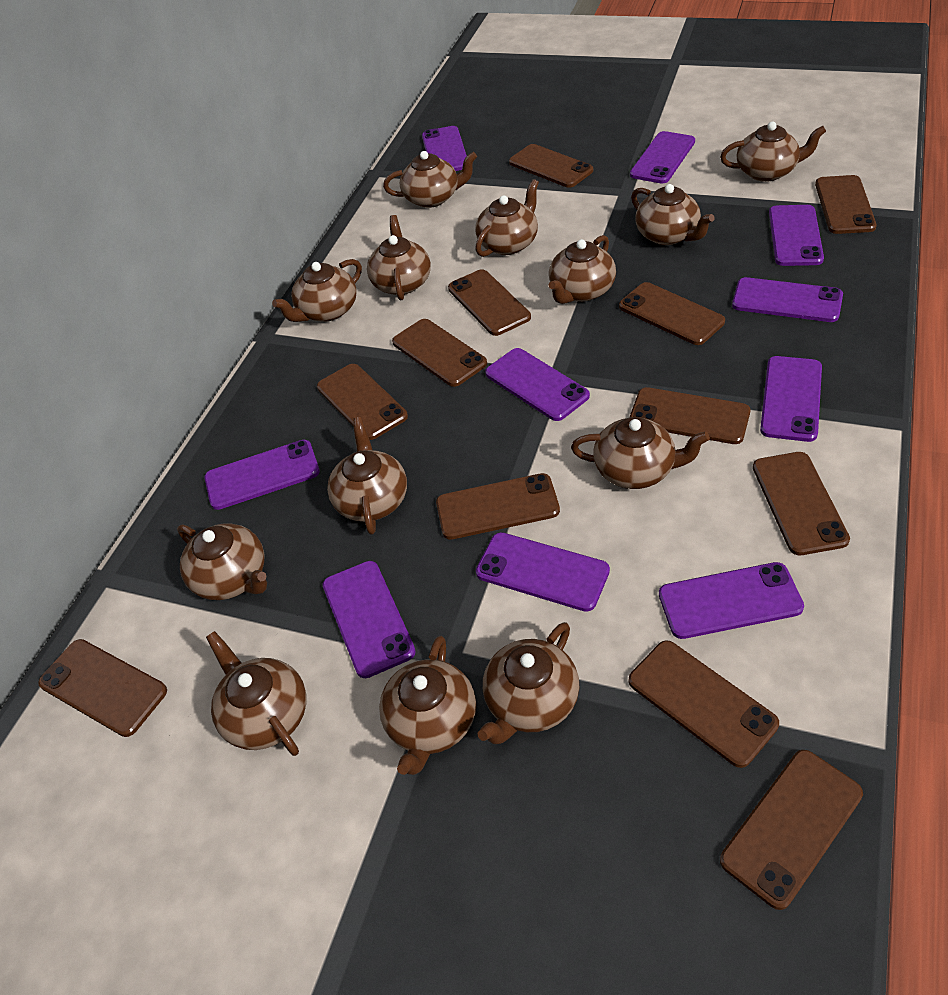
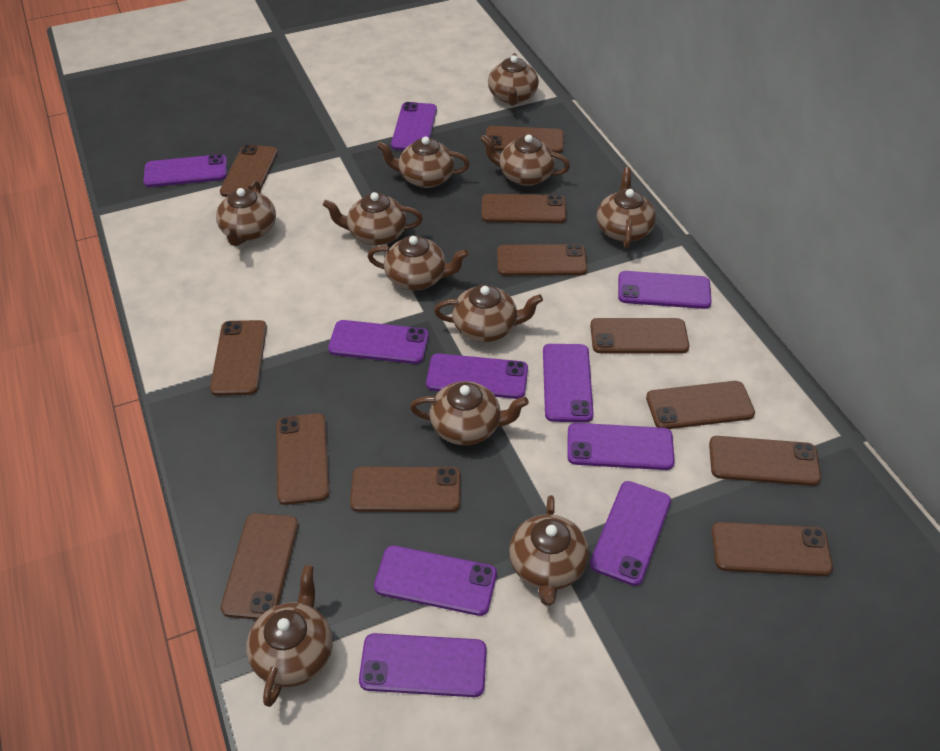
brown teapot: 13 -> 11

